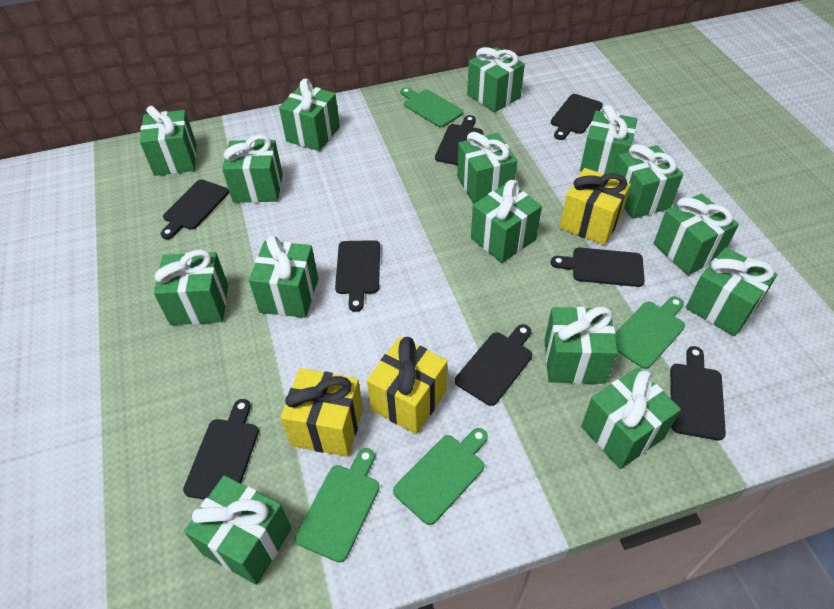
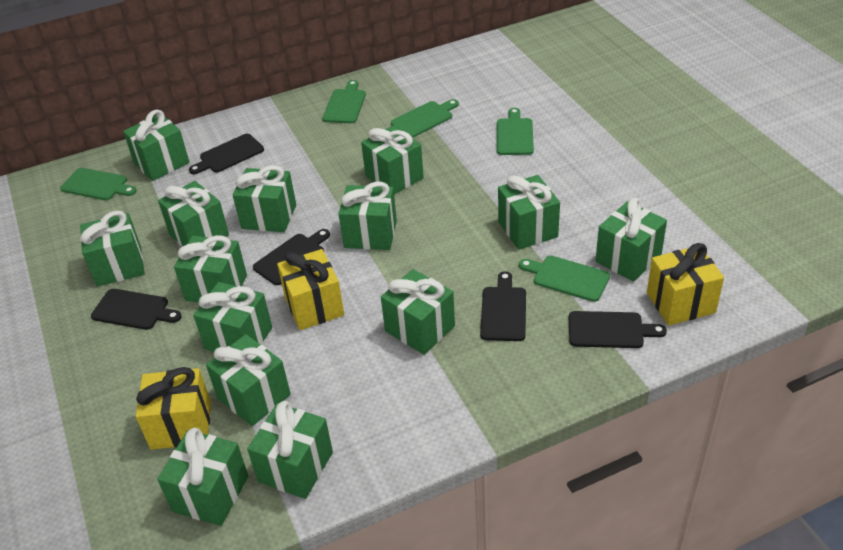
black cutting board: 8 -> 5
green cutting board: 4 -> 5
green gift: 15 -> 14

